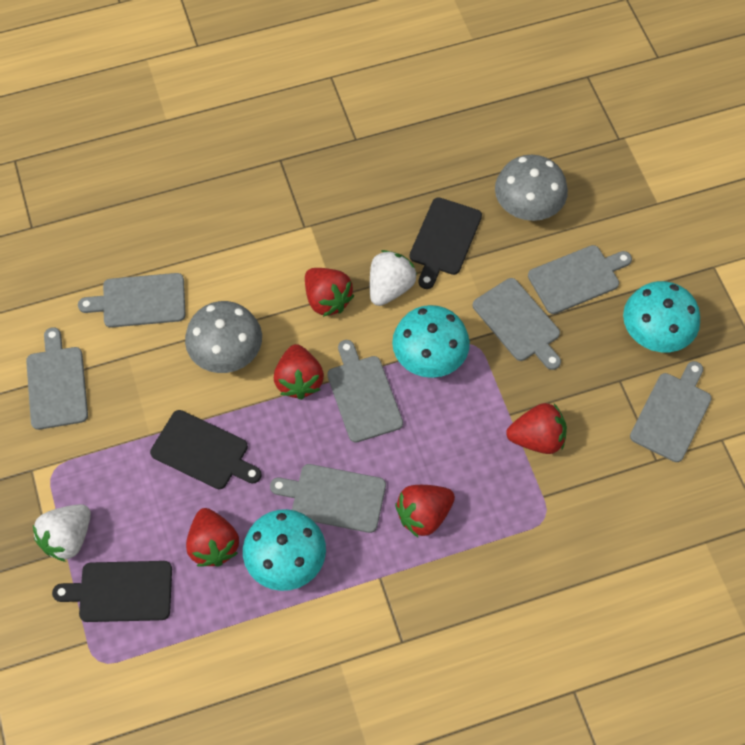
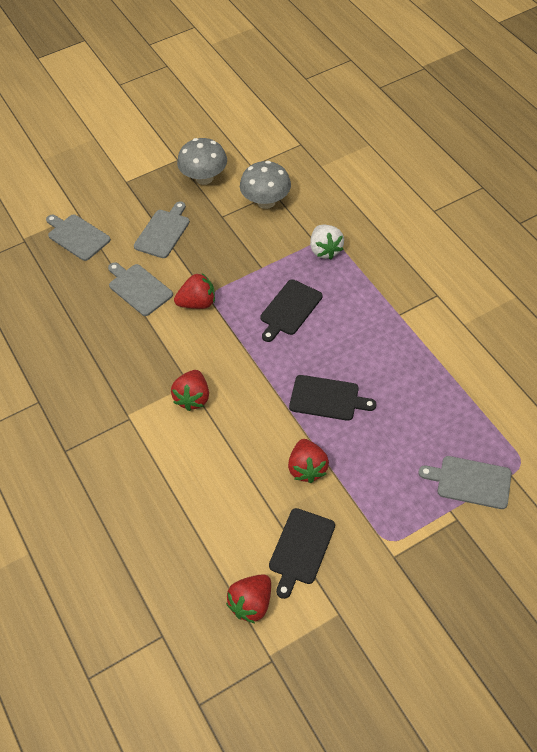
grey cutting board: 7 -> 4
red strawberry: 5 -> 4
turquoise mushroom: 3 -> 0
white strawberry: 2 -> 1

